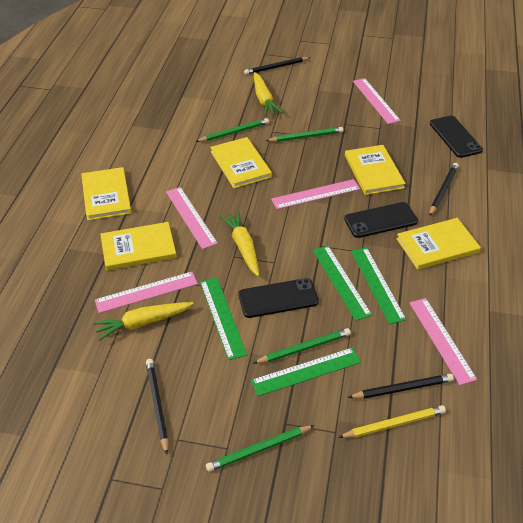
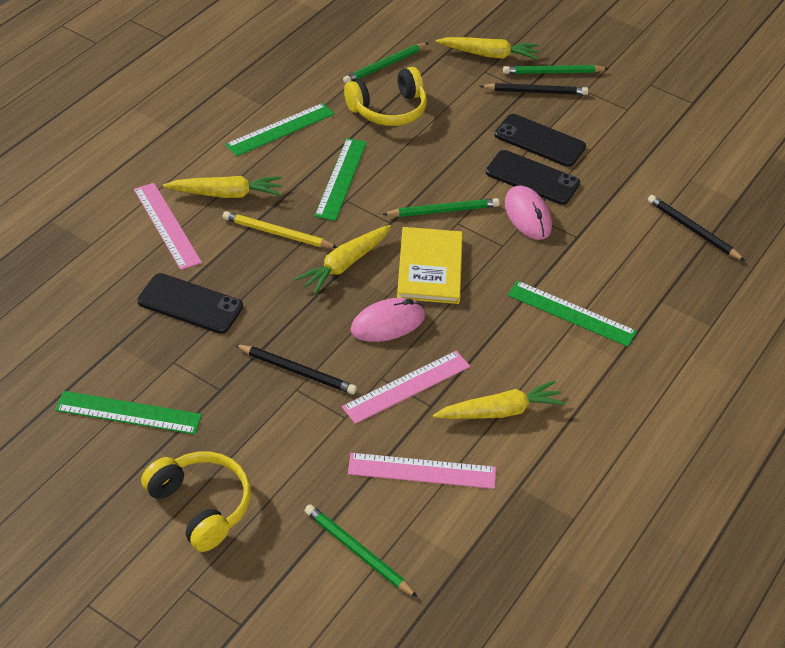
black pencil: 4 -> 3
pink mouse: 0 -> 2
pink ruler: 5 -> 3
yellow book: 5 -> 1
yellow carrot: 3 -> 4
yellow headphones: 0 -> 2

